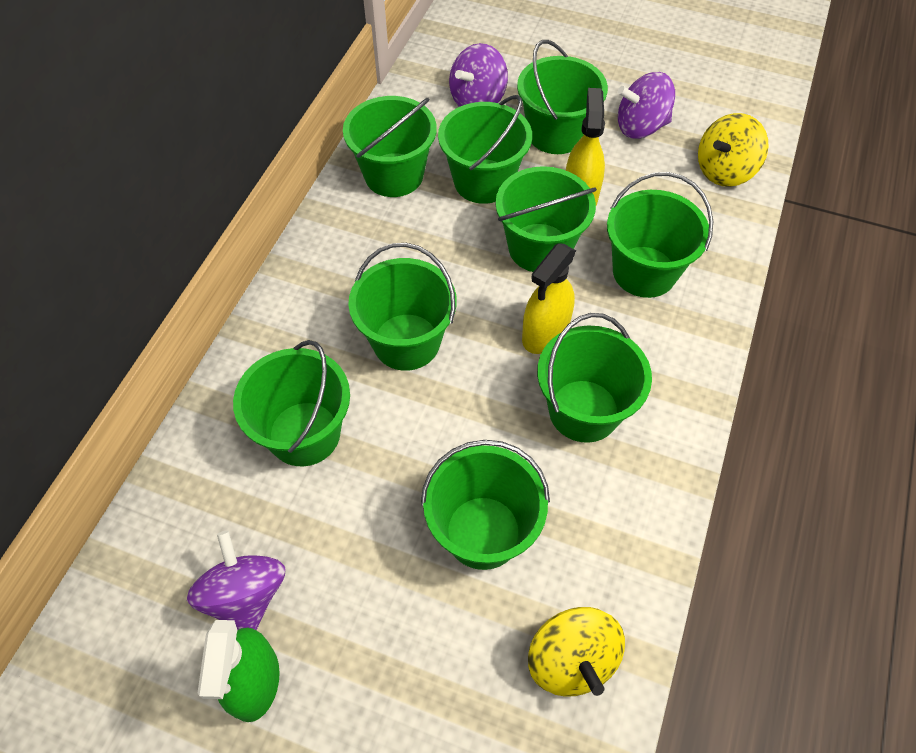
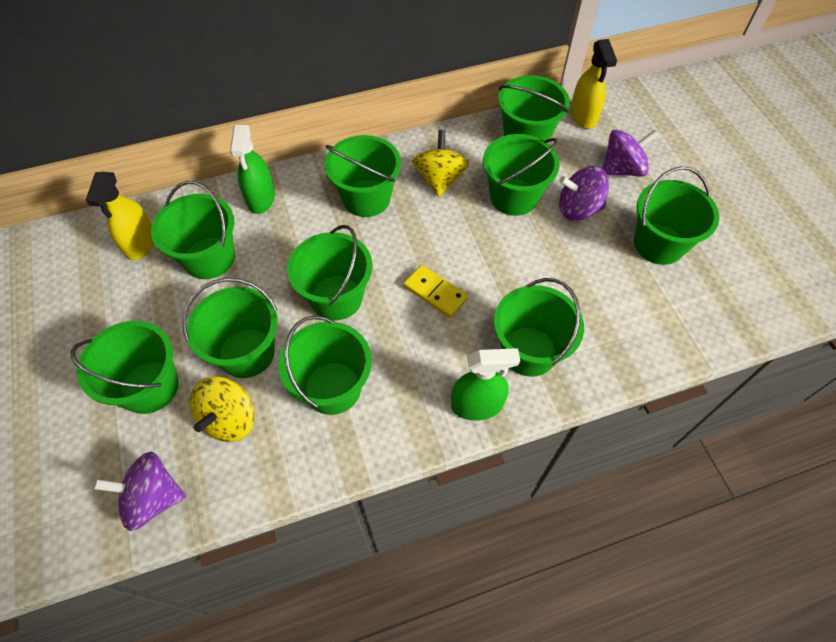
green bucket: 9 -> 10
green spray bottle: 1 -> 2
yellow domino: 0 -> 1

